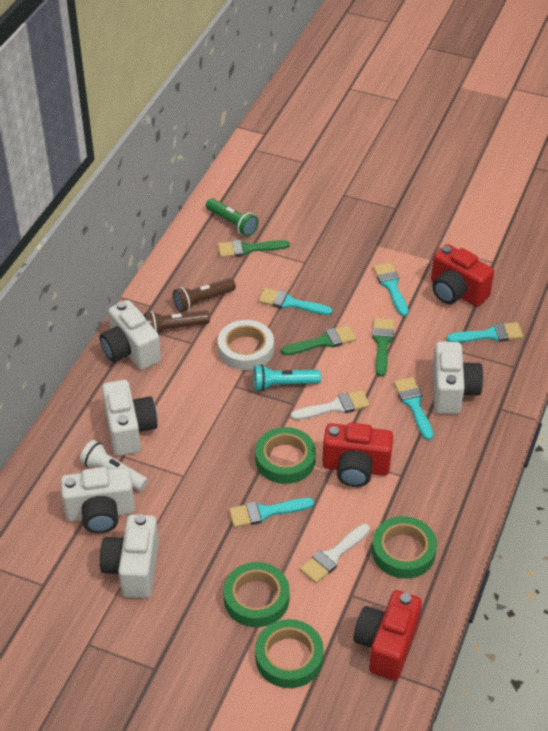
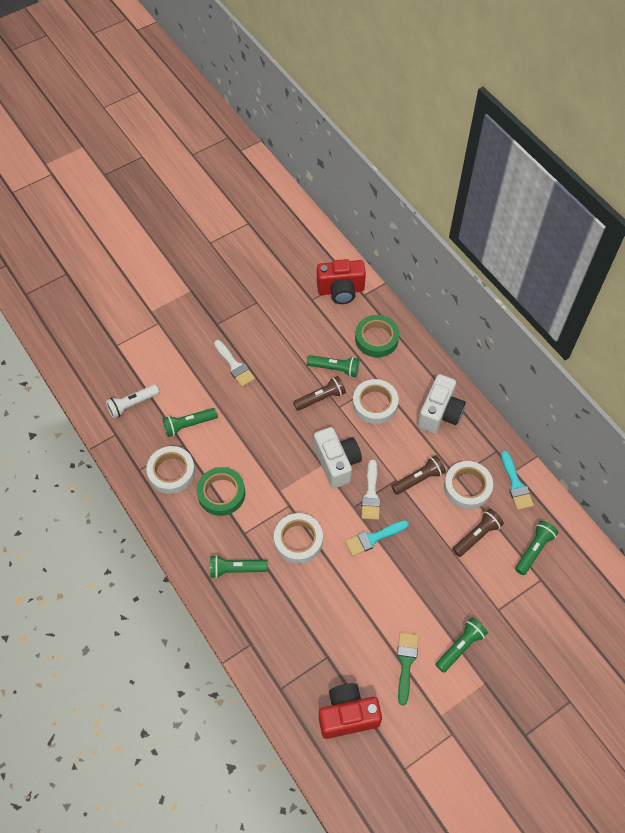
brown flashlight: 2 -> 3
green brush: 3 -> 1
green flashlight: 1 -> 5
green tape: 4 -> 2
red camera: 3 -> 2
turquoise brush: 5 -> 2
turquoise flashlight: 1 -> 0
white camera: 5 -> 2
white tape: 1 -> 4

